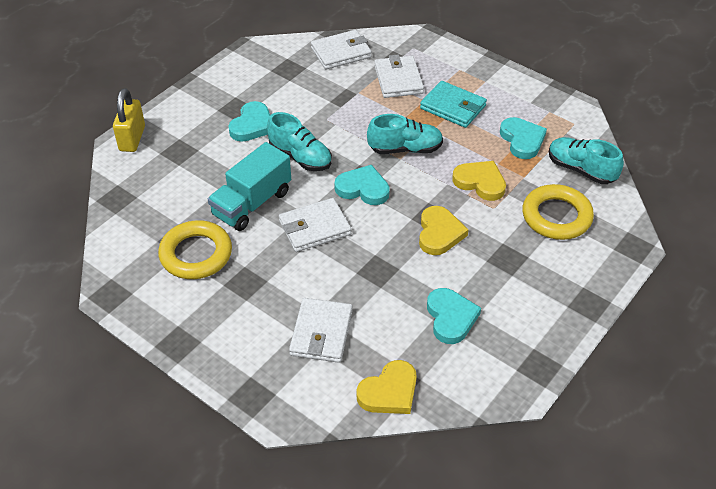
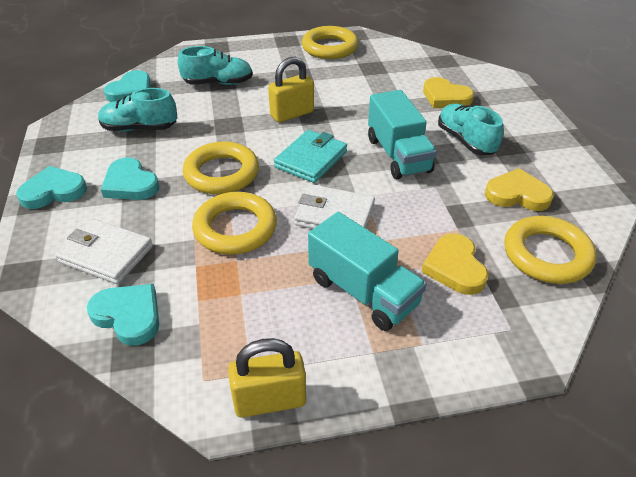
turquoise truck: 1 -> 2
white wallet: 4 -> 2
yellow padlock: 1 -> 2
yellow ring: 2 -> 4

